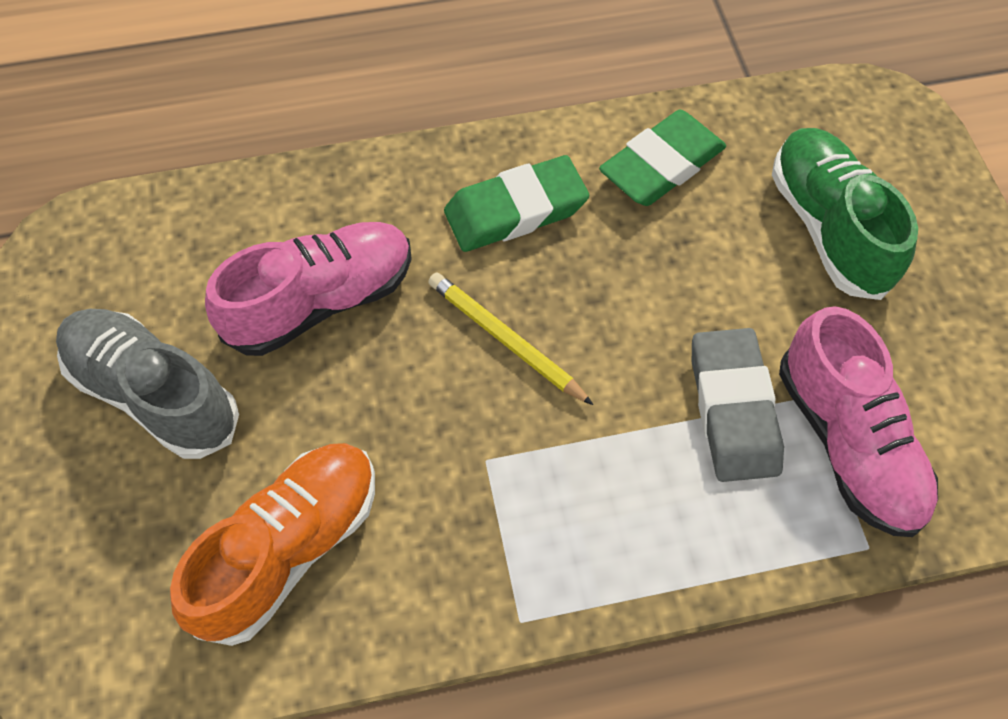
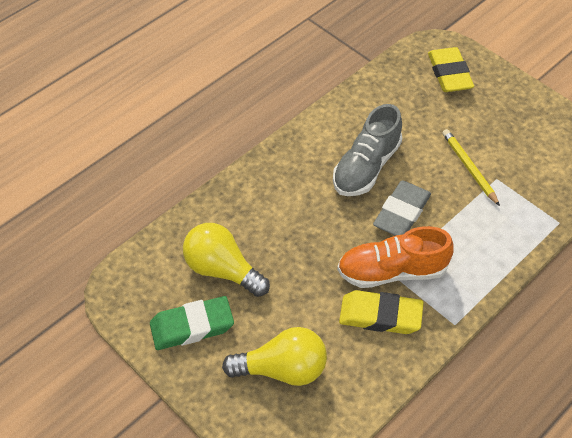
green eraser: 2 -> 1
green shoe: 1 -> 0
pink shoe: 2 -> 0
yellow eraser: 0 -> 2
yellow light bulb: 0 -> 2

